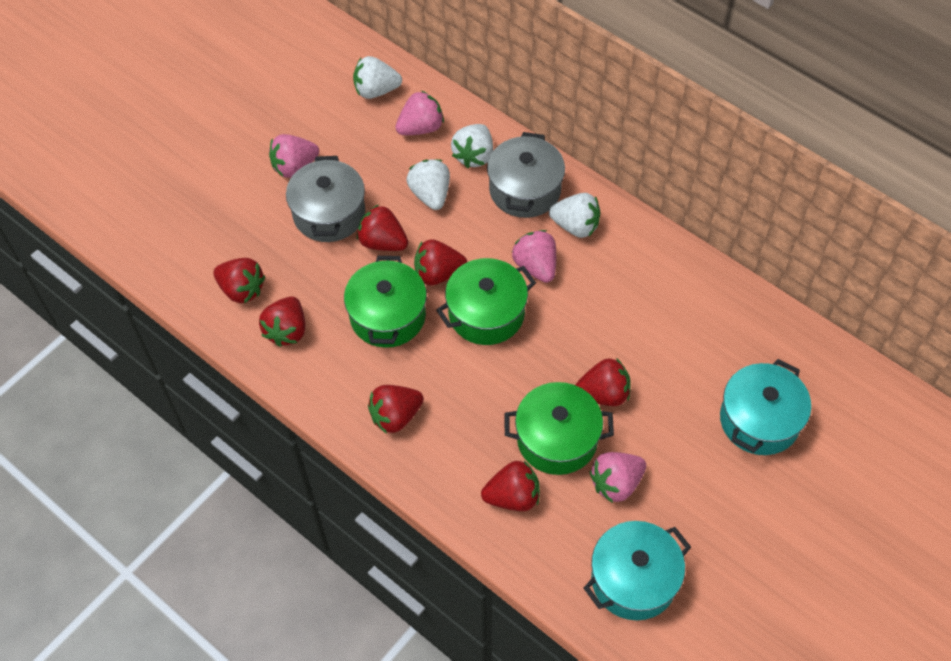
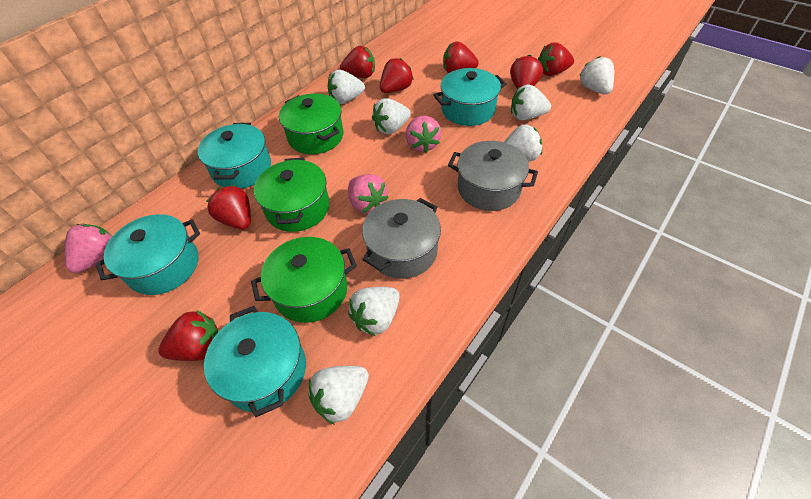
pink strawberry: 4 -> 3
turquoise pot: 2 -> 4
white strawberry: 4 -> 7

